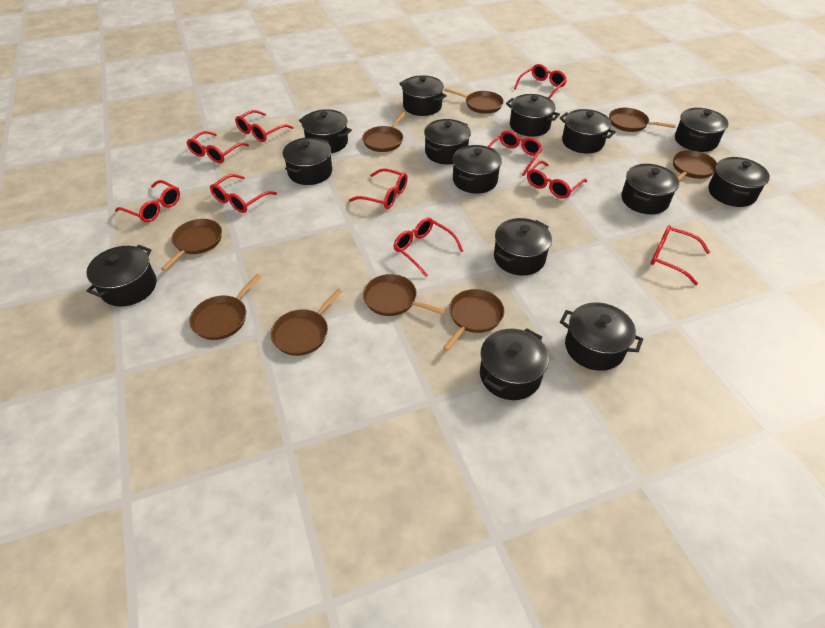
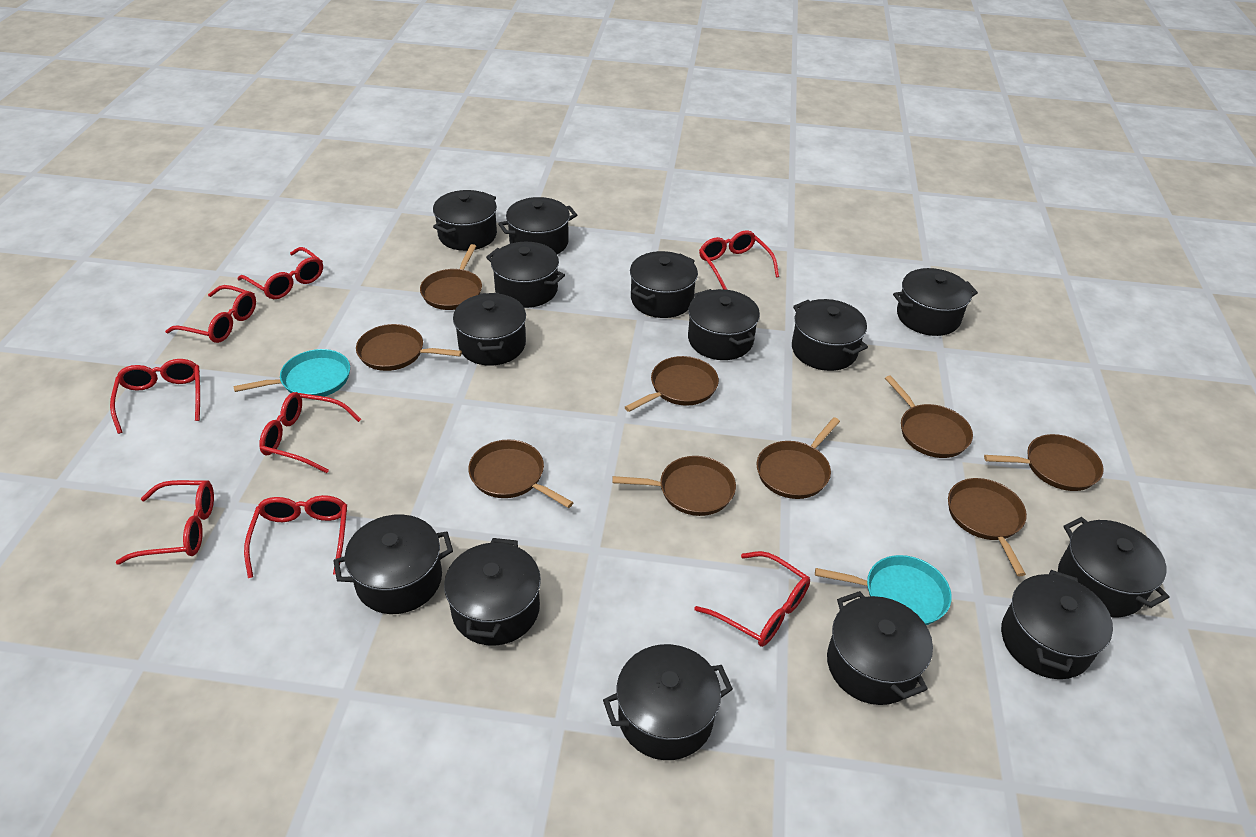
red glasses: 10 -> 8
turquoise pan: 0 -> 2

